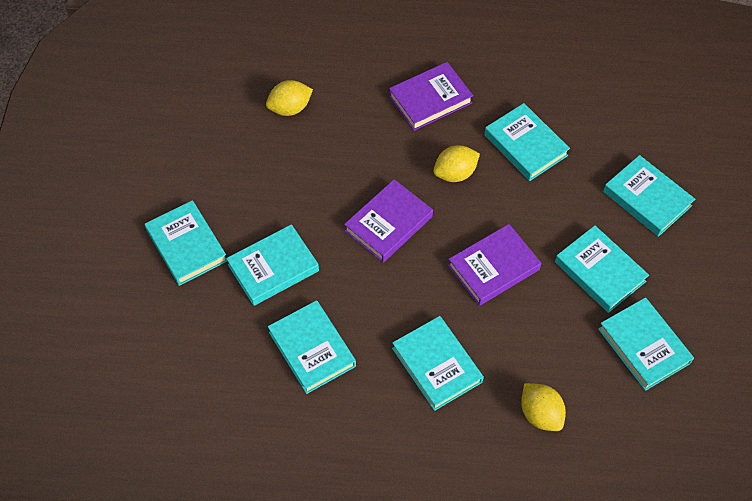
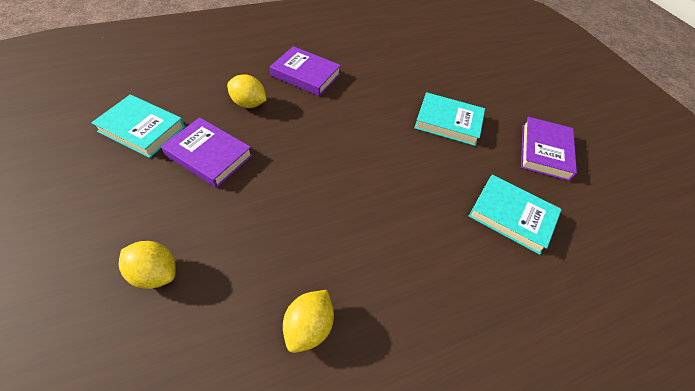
turquoise book: 8 -> 3

